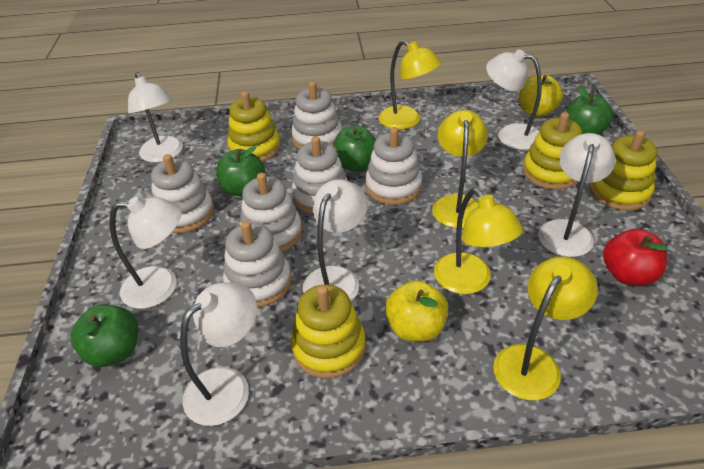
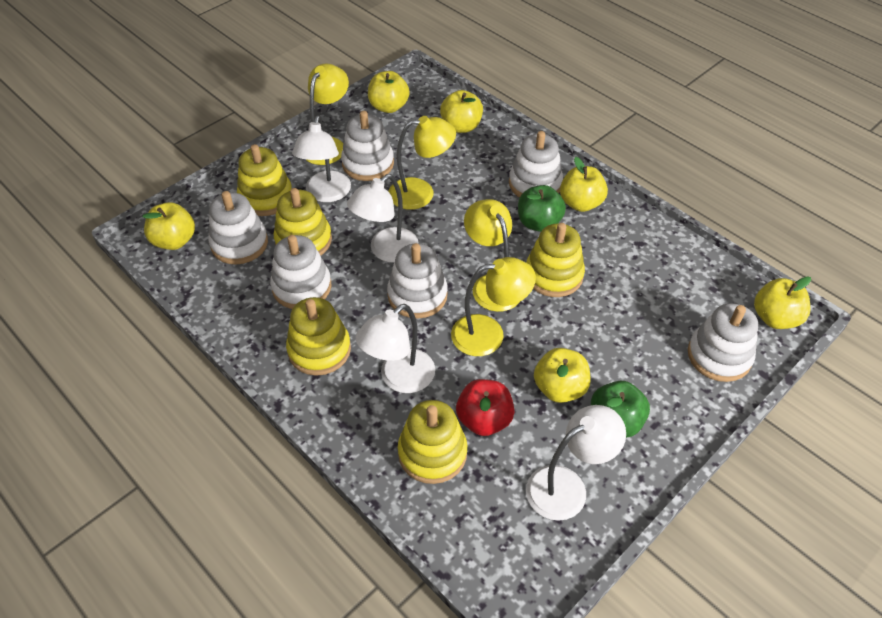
green apple: 4 -> 2
white lamp: 6 -> 4
yellow apple: 2 -> 6
yellow stacking toy: 4 -> 5

